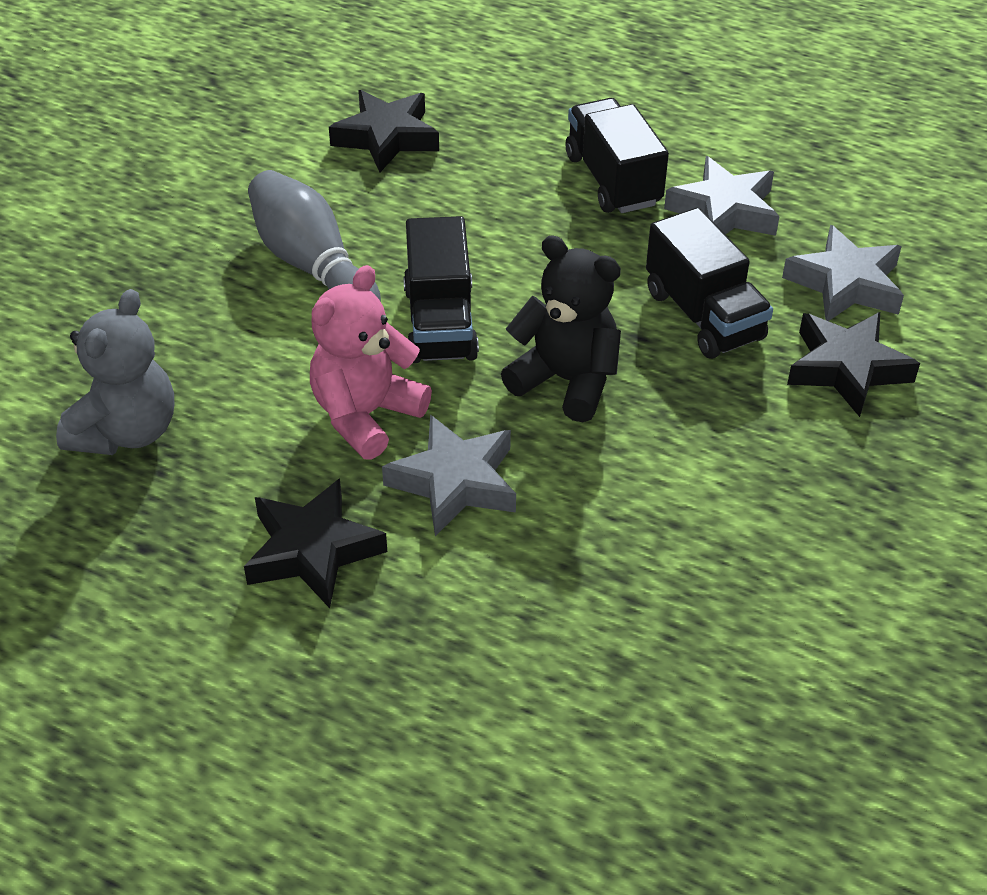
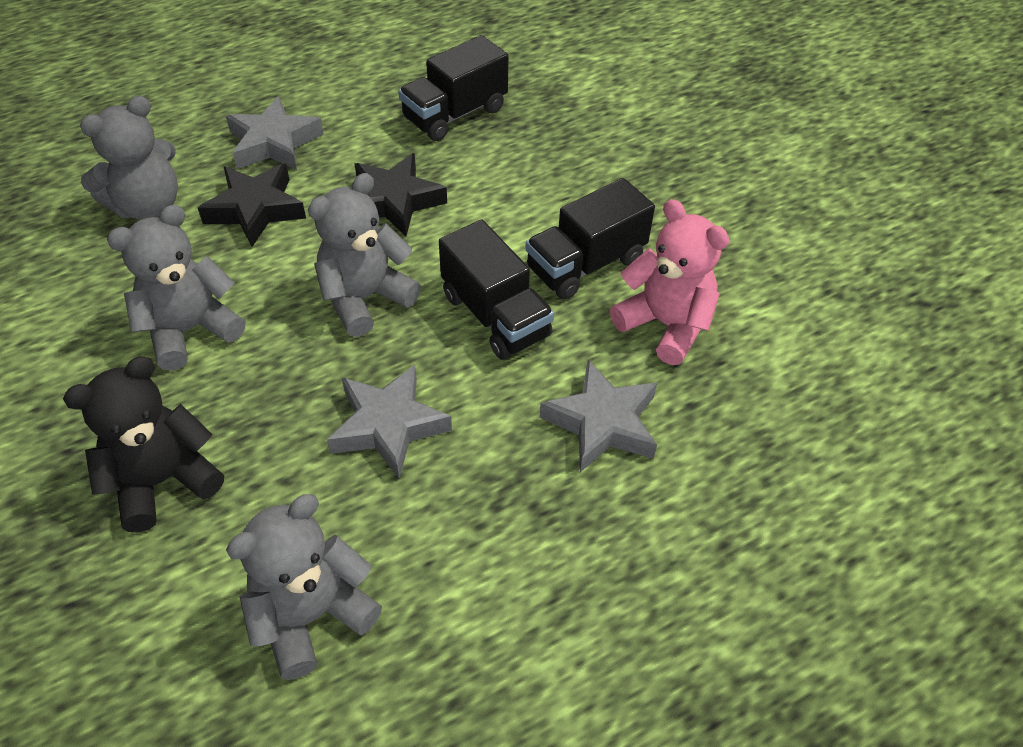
black star: 3 -> 2
grey bowling pin: 1 -> 0
grey teddy bear: 1 -> 4

